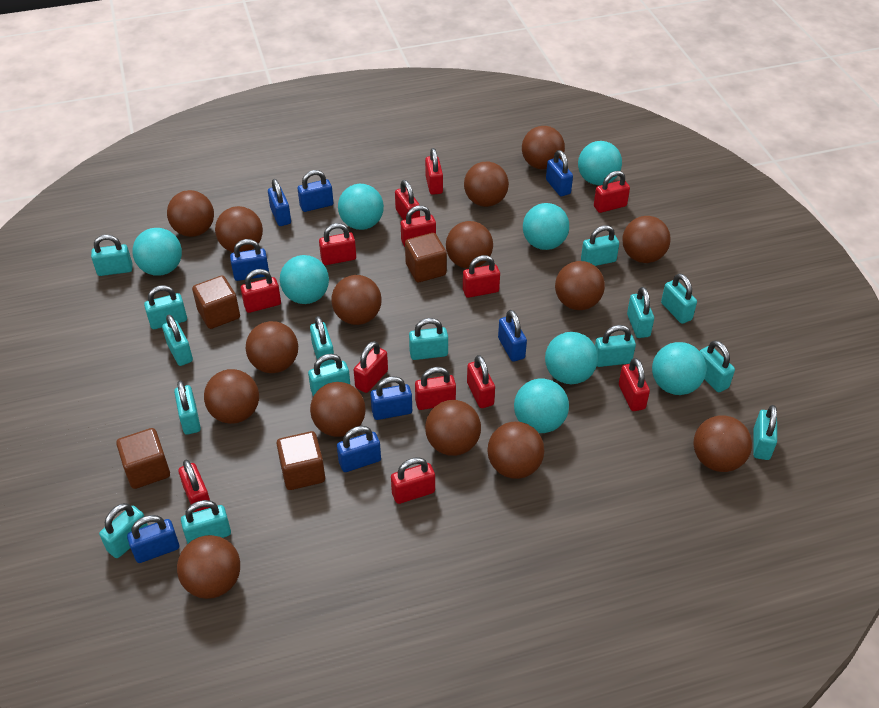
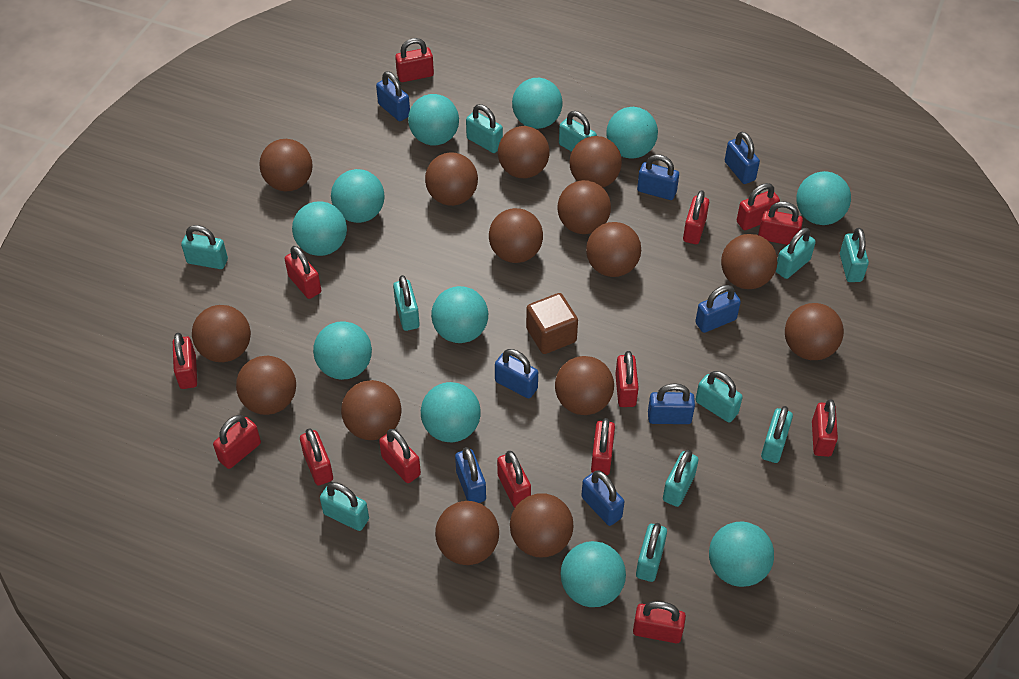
brown cube: 4 -> 1
red padlock: 13 -> 14
turquoise ball: 8 -> 11
turquoise padlock: 15 -> 11

